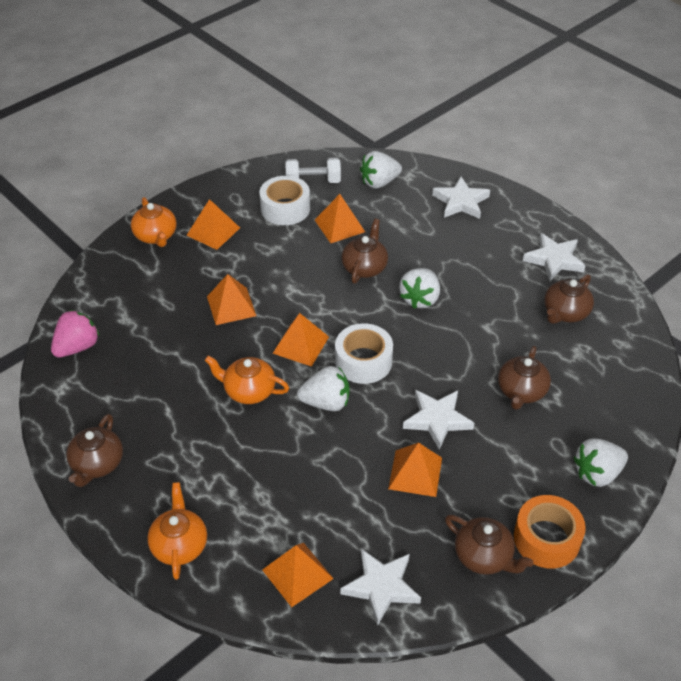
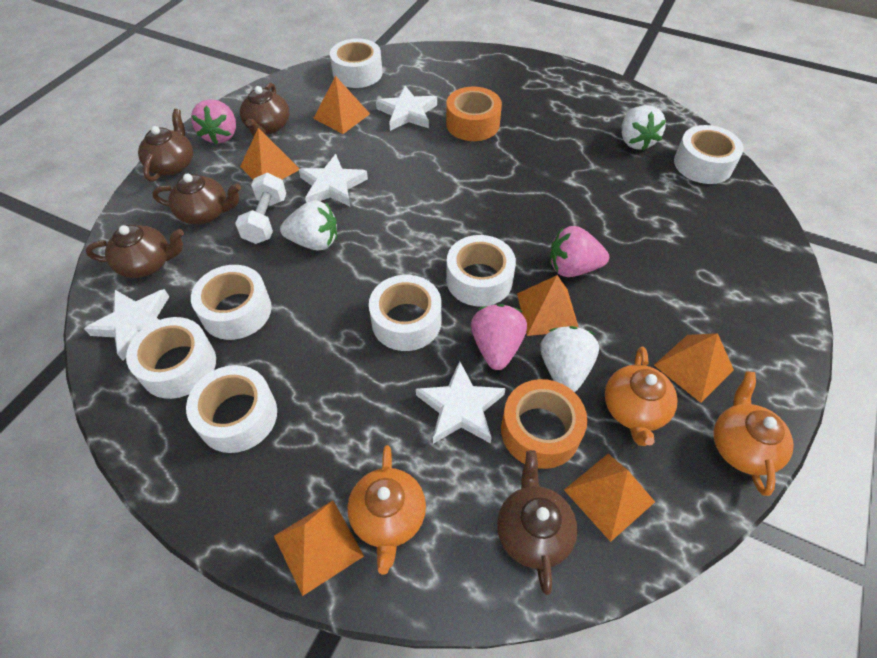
orange tape: 1 -> 2
pink strawberry: 1 -> 3
white strawberry: 4 -> 3
white tape: 2 -> 7

